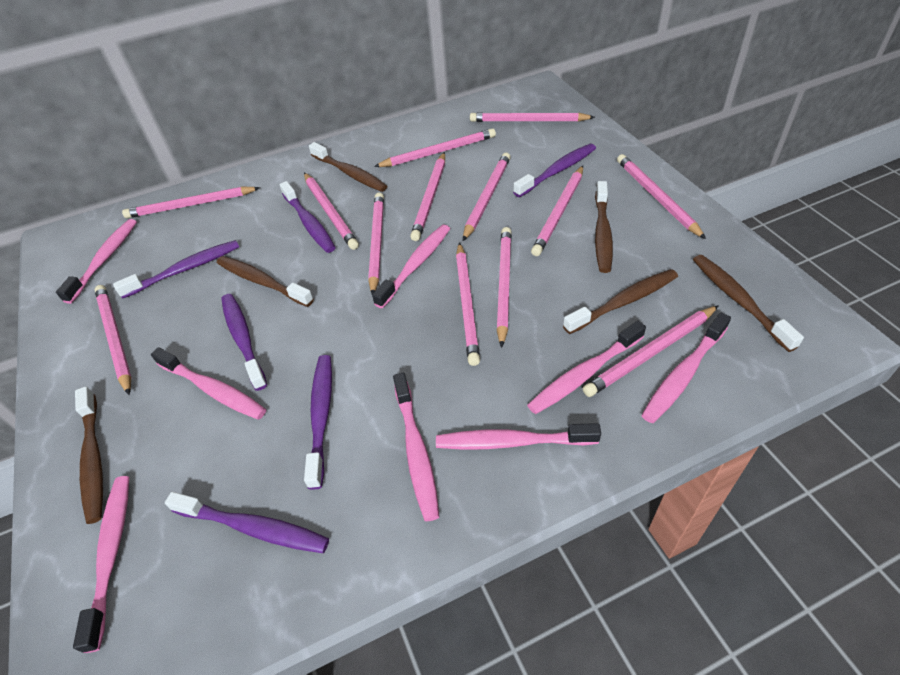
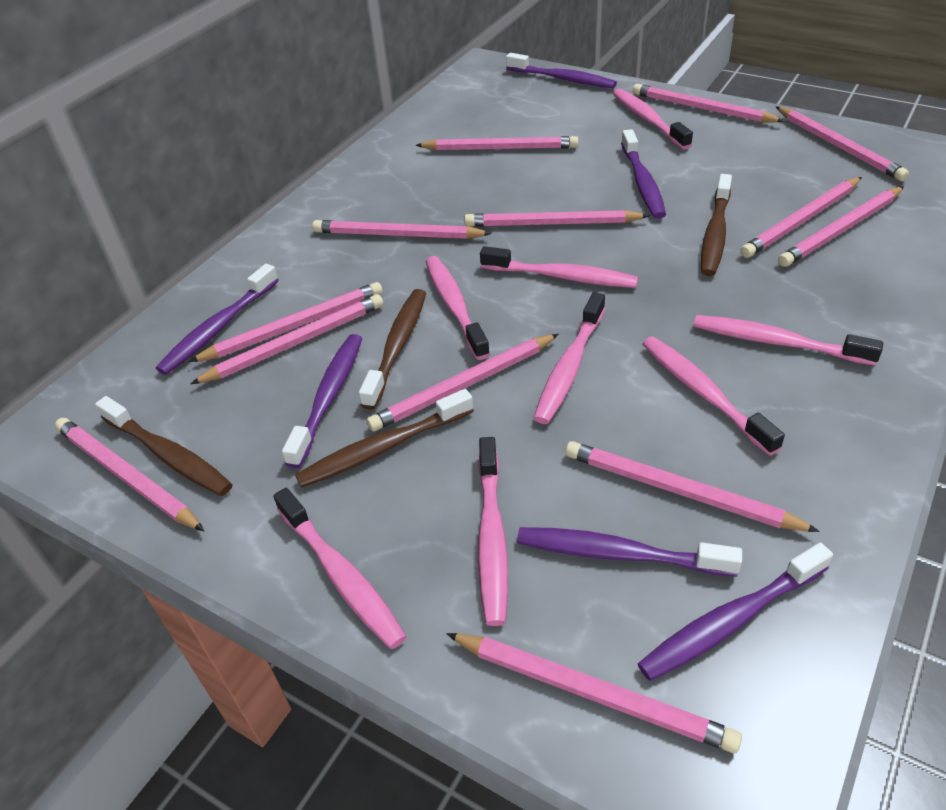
brown toothbrush: 6 -> 4

